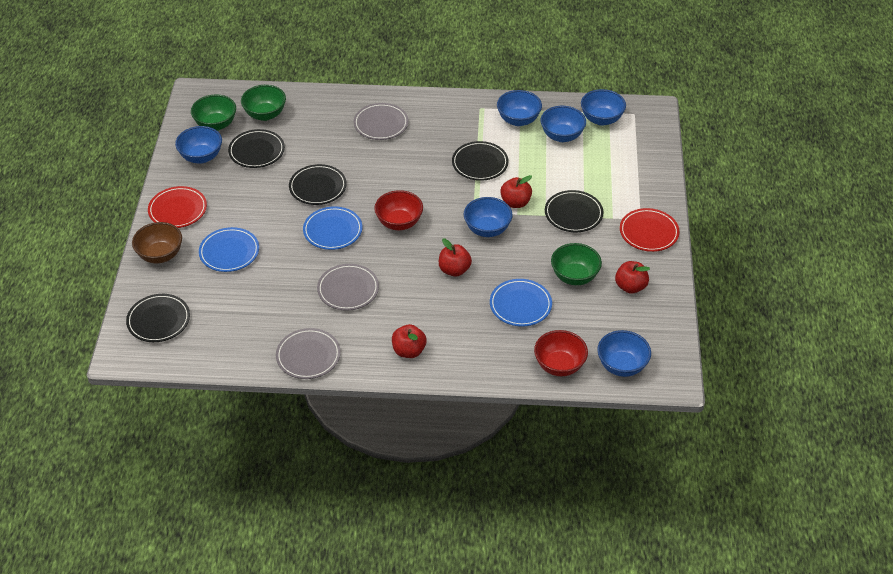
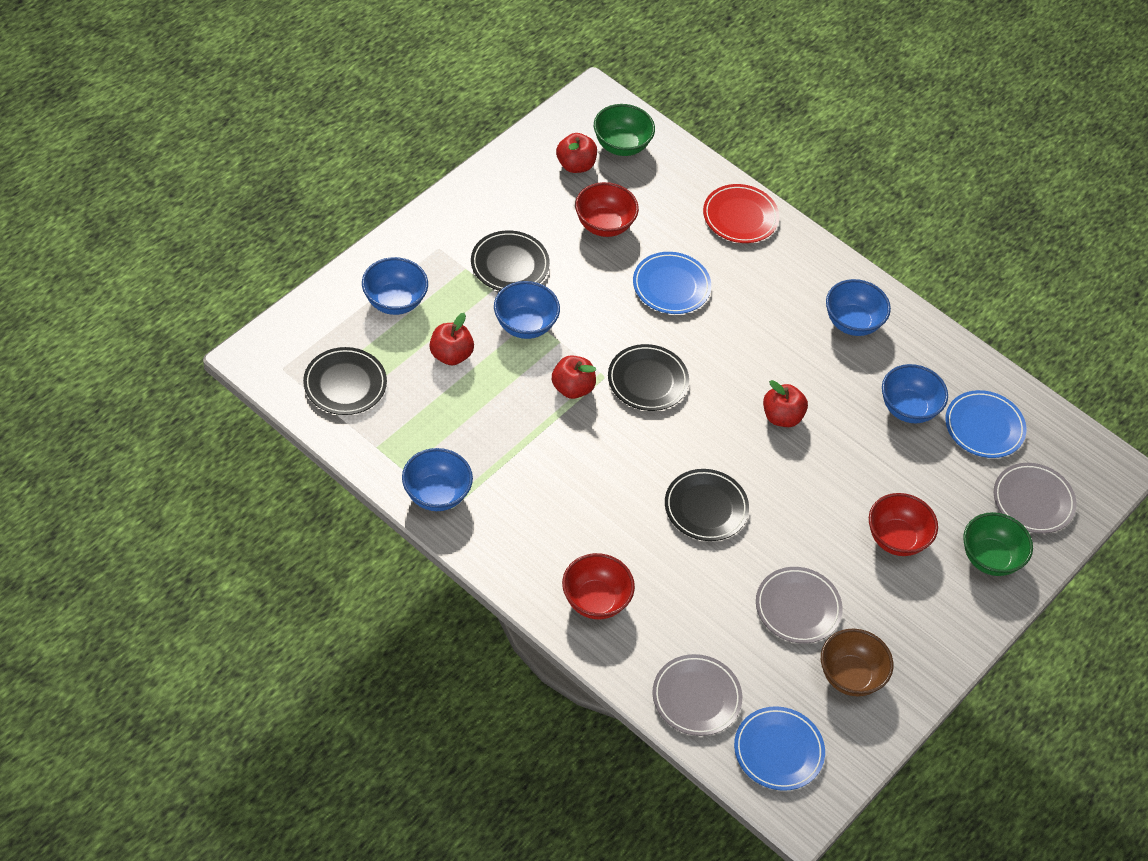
black plate: 5 -> 4
blue bowl: 6 -> 5
green bowl: 3 -> 2
red bowl: 2 -> 3
red plate: 2 -> 1

